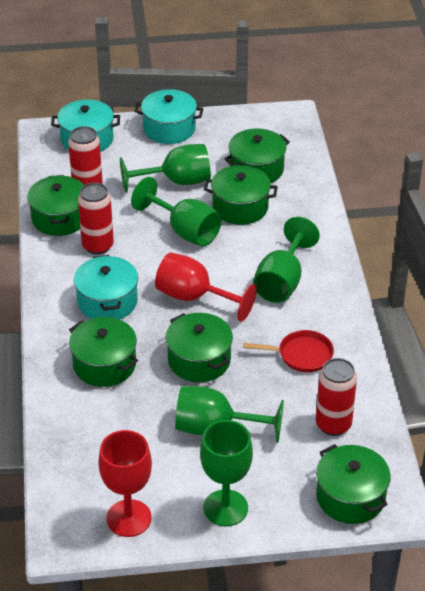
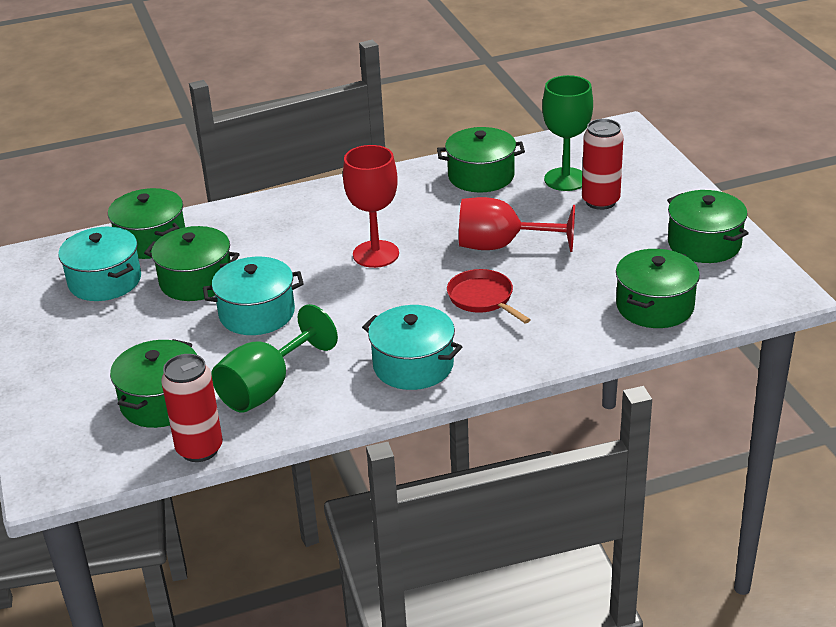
green goblet: 5 -> 2
red can: 3 -> 2

